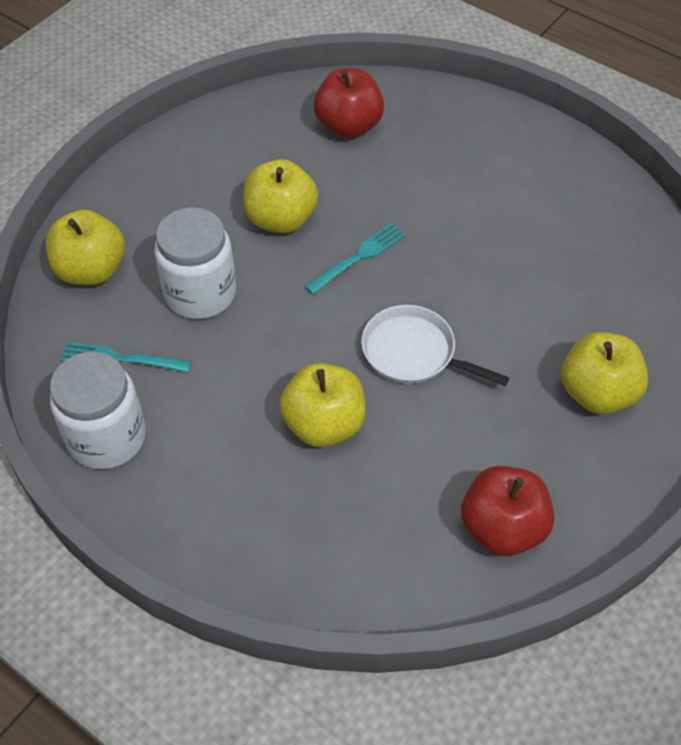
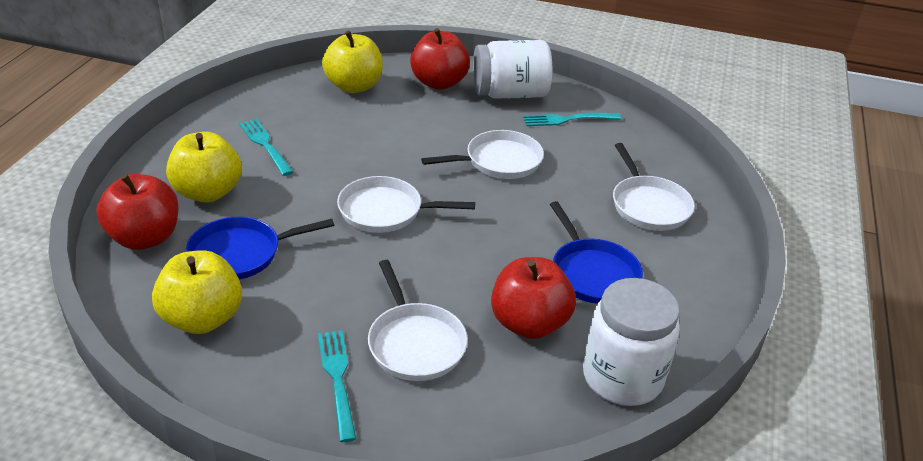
blue pan: 0 -> 2
red apple: 2 -> 3
turquoise fork: 2 -> 3
white pan: 1 -> 4
yellow apple: 4 -> 3

